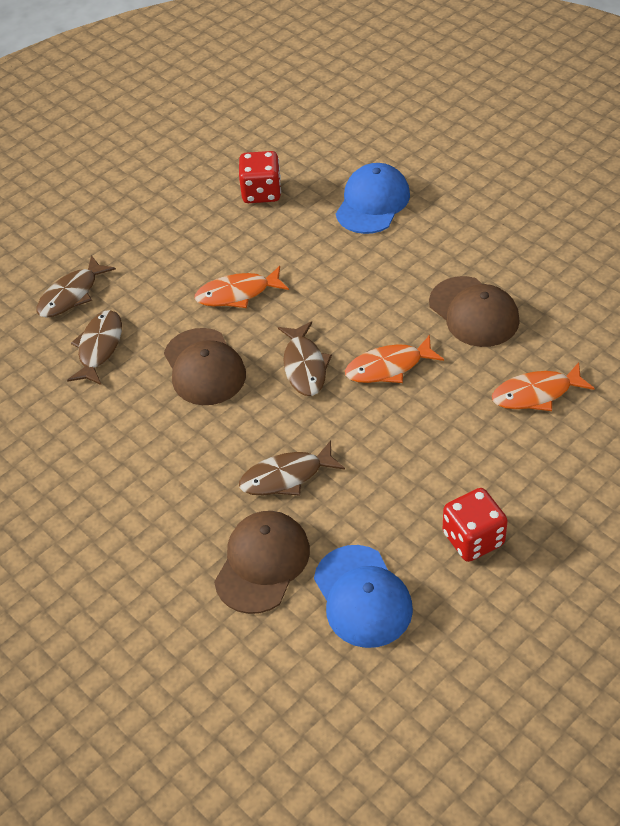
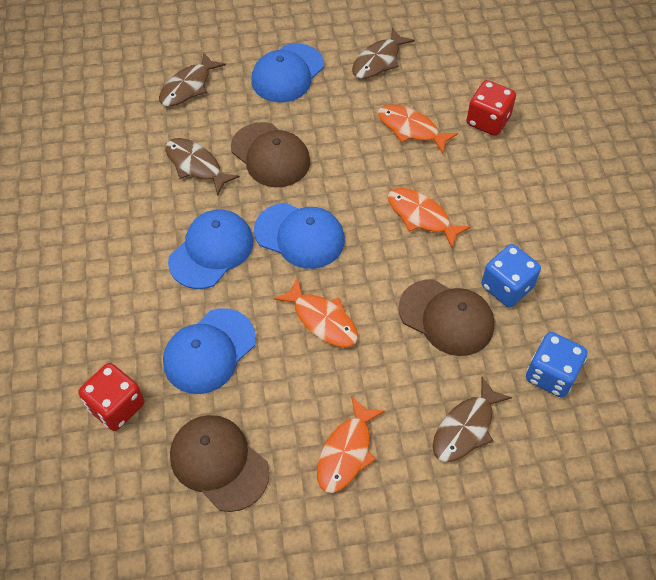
blue cap: 2 -> 4
blue dice: 0 -> 2
orange fish: 3 -> 4

